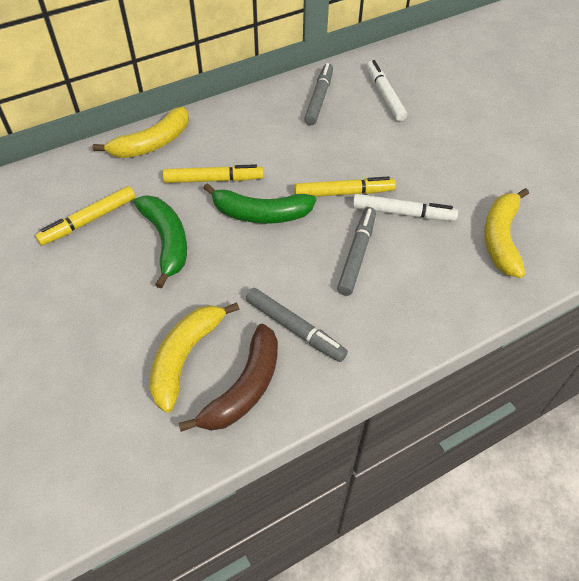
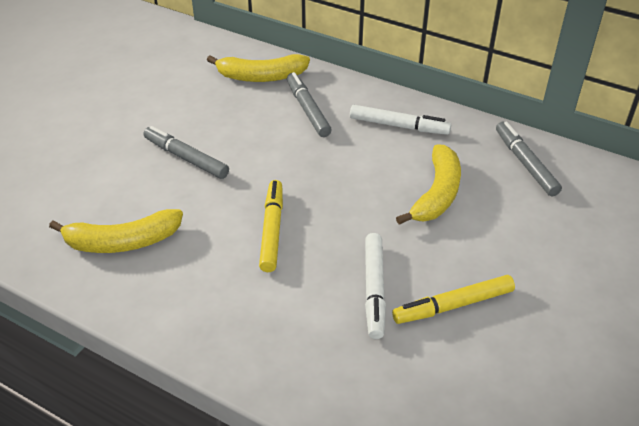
brown banana: 1 -> 0
green banana: 2 -> 0
yellow marker: 3 -> 2

